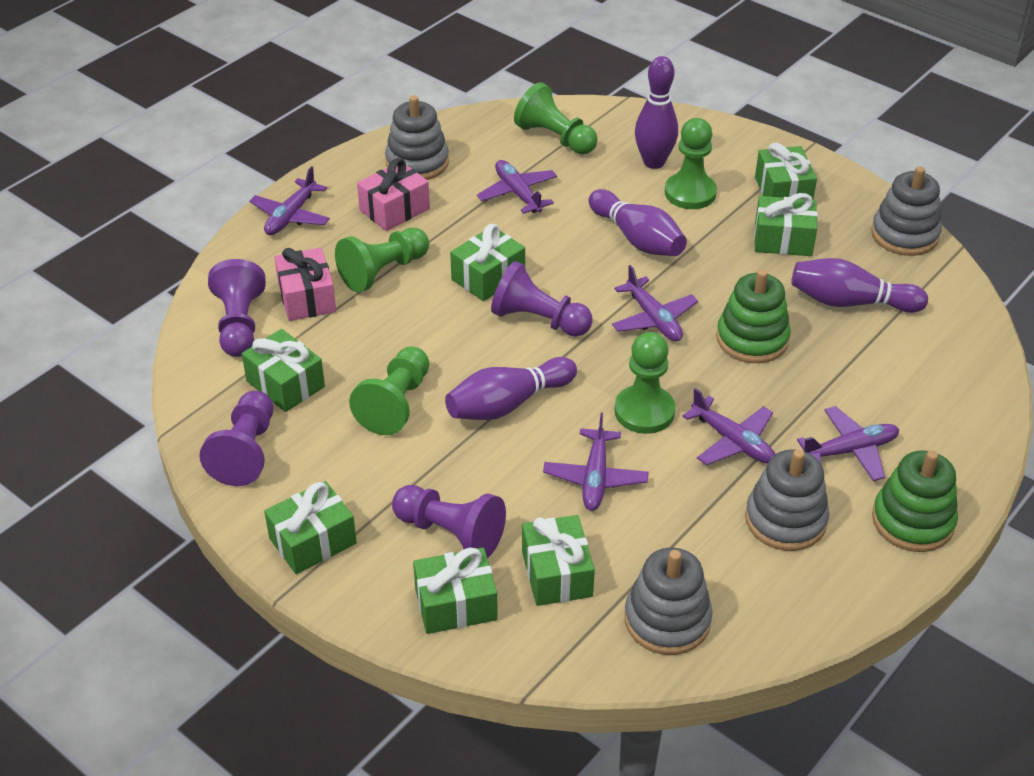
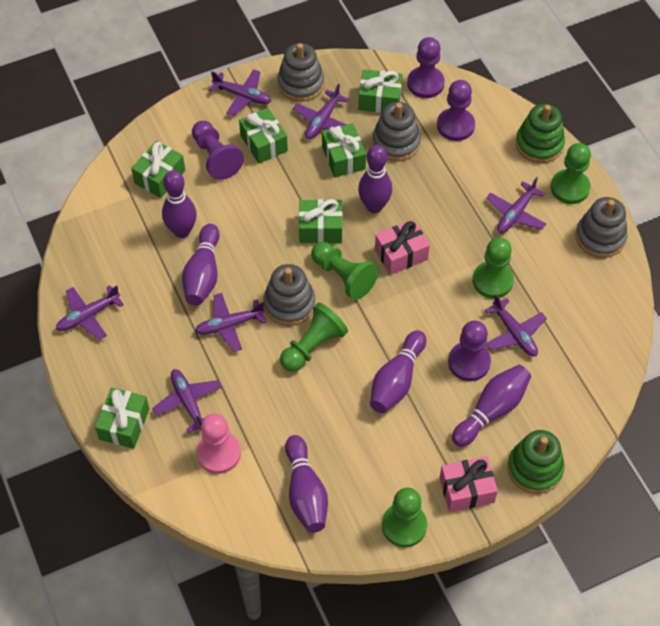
green gift: 7 -> 6
pink pawn: 0 -> 1
purple bowling pin: 4 -> 6
purple plane: 6 -> 7

